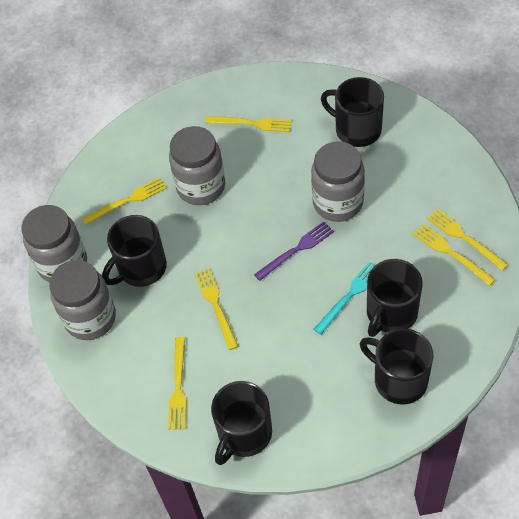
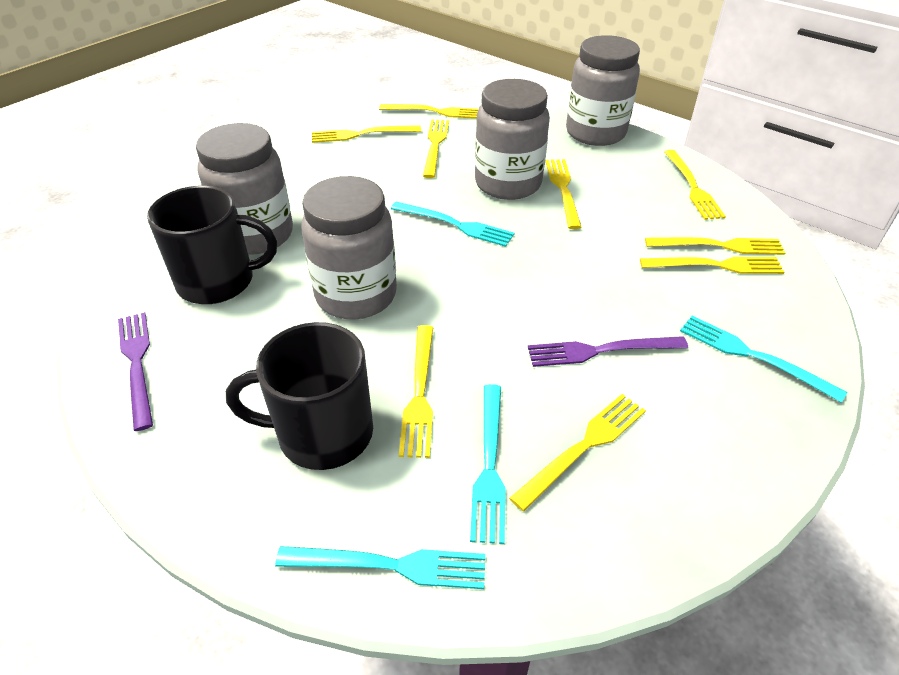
black mug: 5 -> 2
purple fork: 1 -> 2
turquoise fork: 1 -> 4
yellow fork: 6 -> 9

